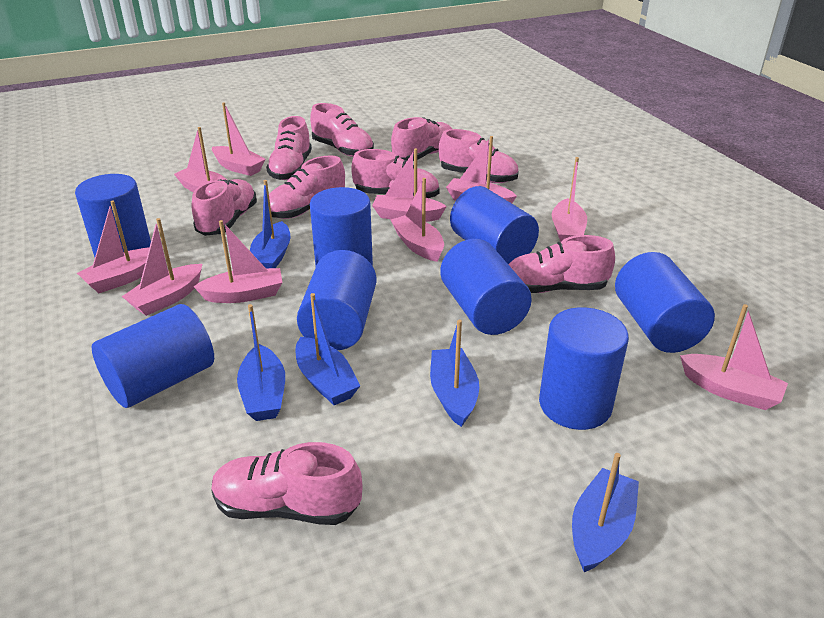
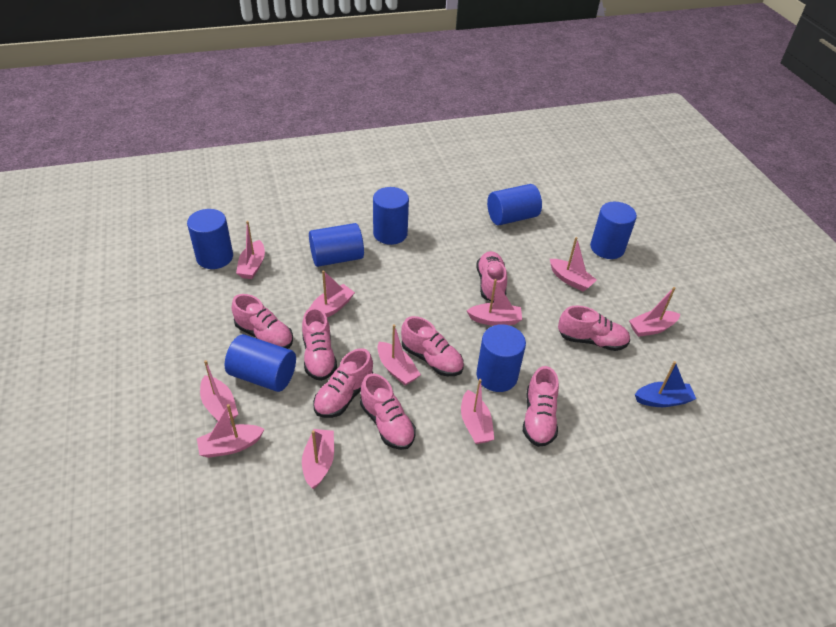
blue boat: 5 -> 1
blue cylinder: 8 -> 7
pink shoe: 9 -> 8

